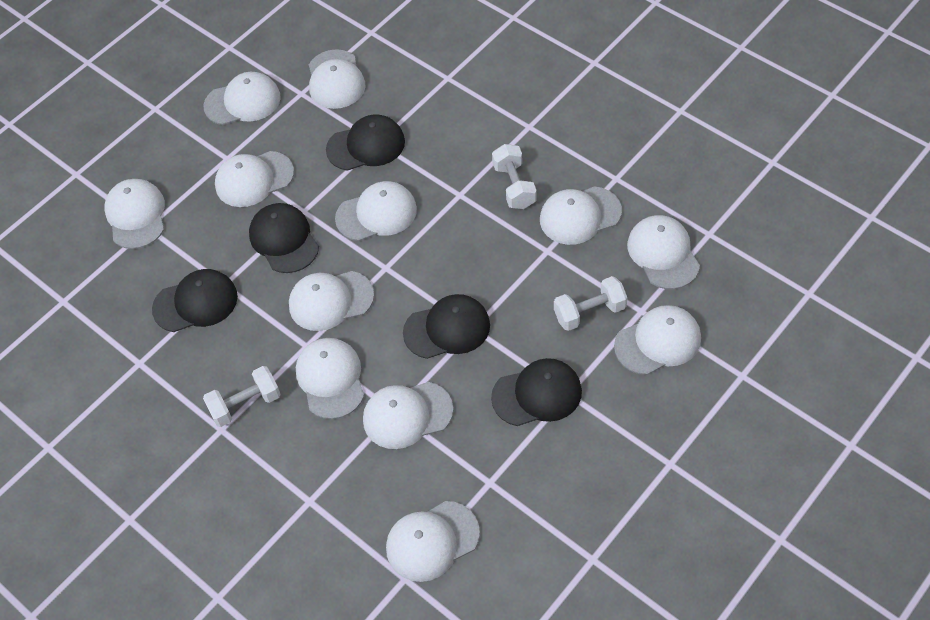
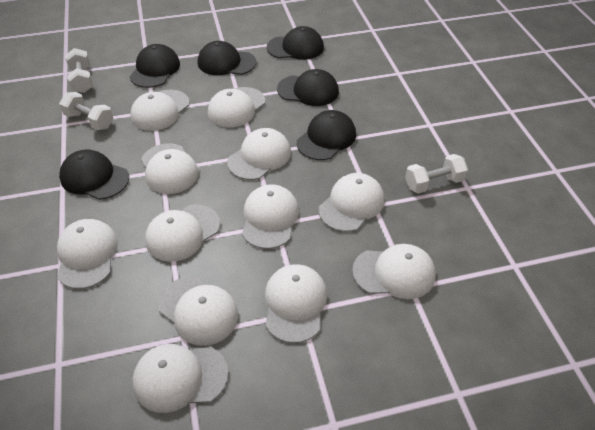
black cap: 5 -> 6

